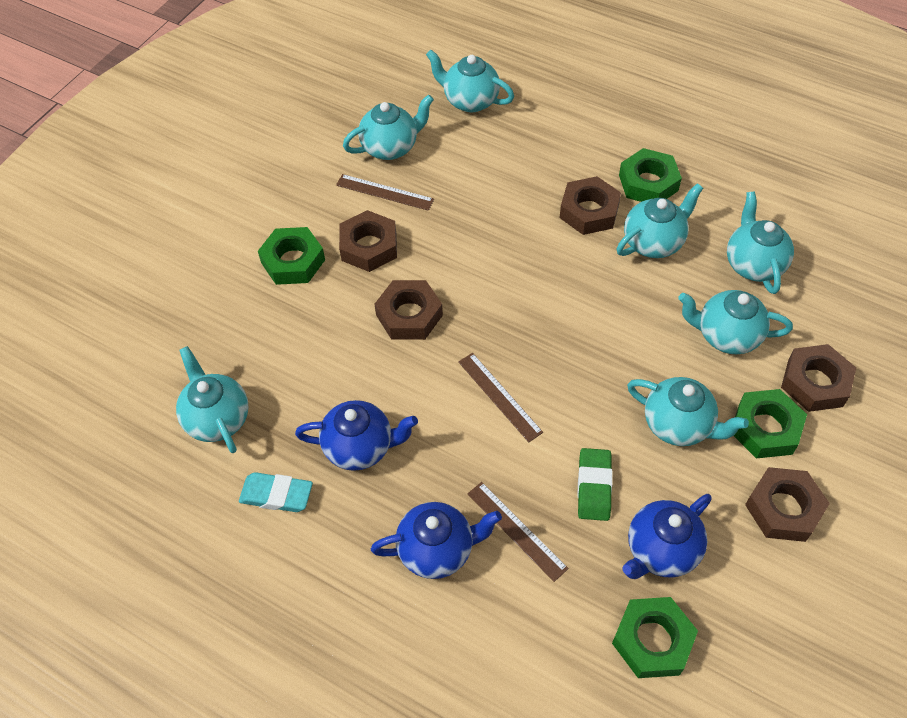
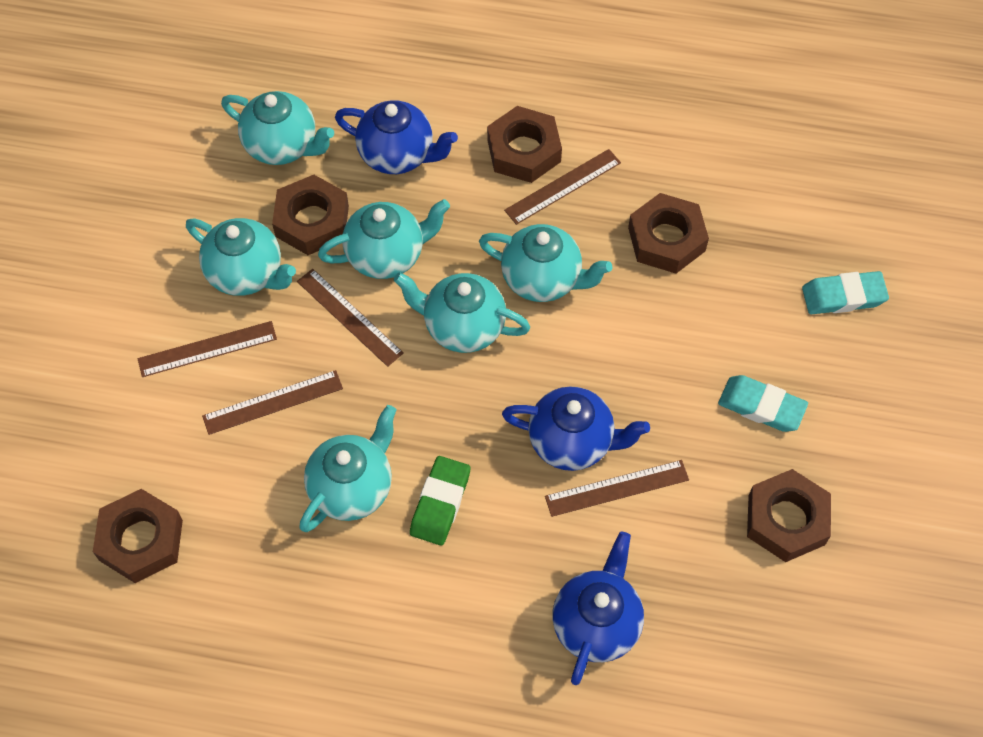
brown ruler: 3 -> 5
green nut: 4 -> 0
turquoise eraser: 1 -> 2
turquoise teapot: 7 -> 6

